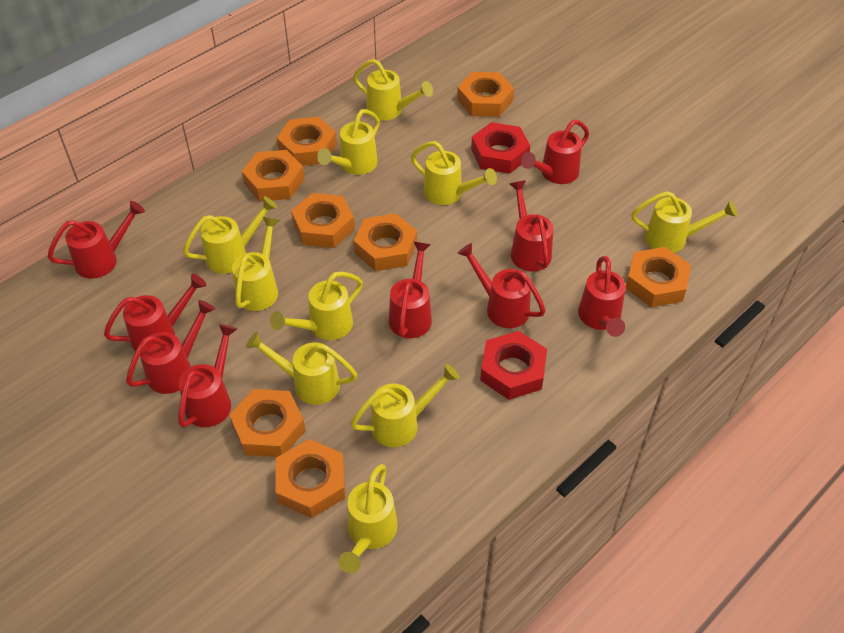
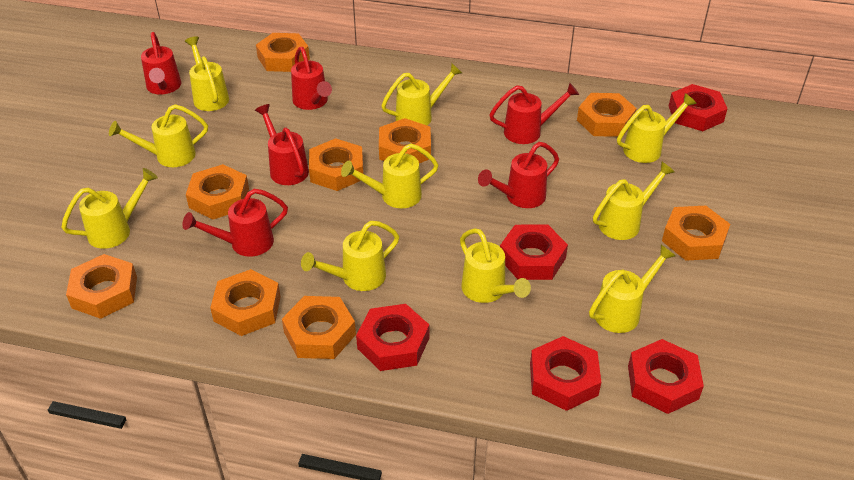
orange nut: 8 -> 9
red nut: 2 -> 5
red watering can: 9 -> 6

